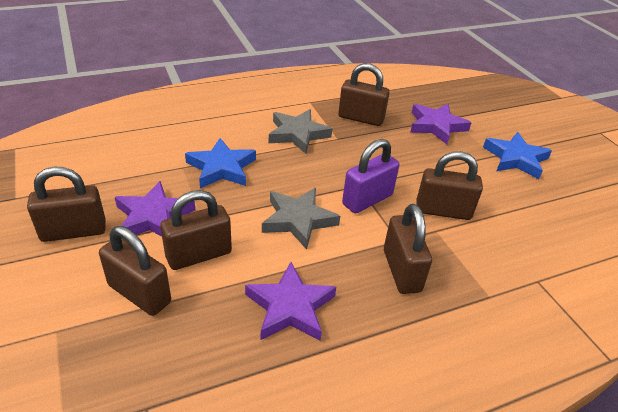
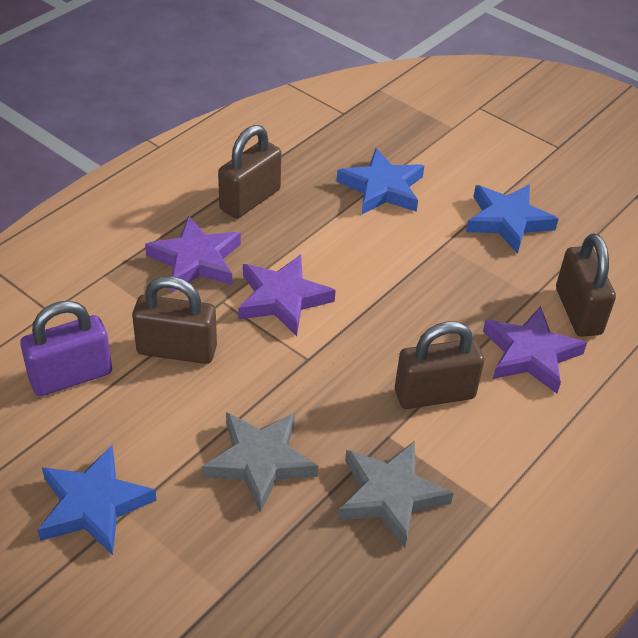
blue star: 2 -> 3
brown padlock: 6 -> 4

